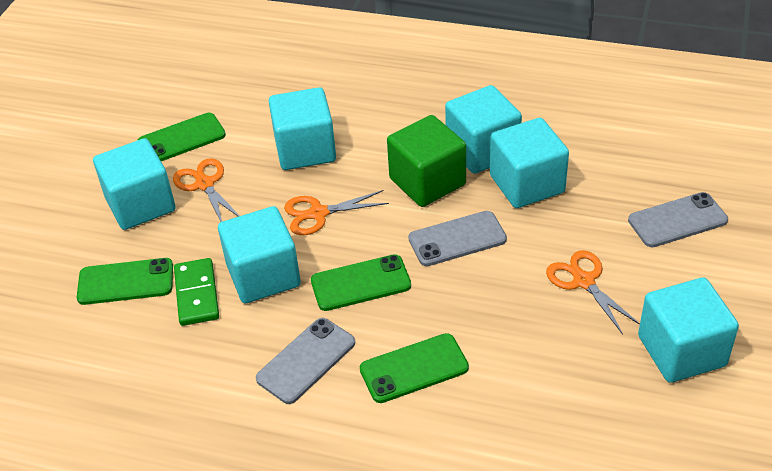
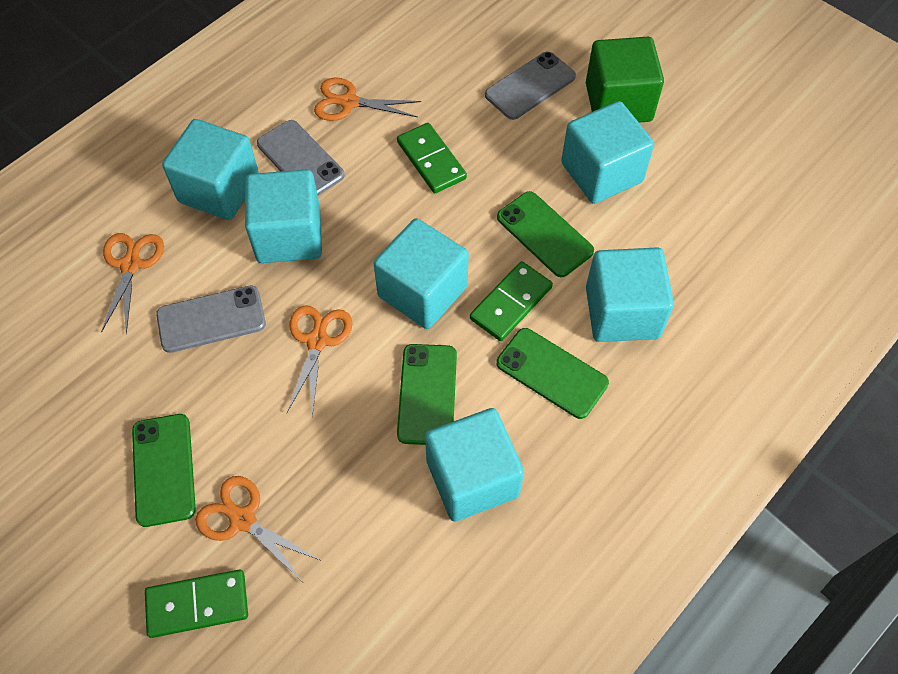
green domino: 1 -> 3
orange scissors: 3 -> 4

